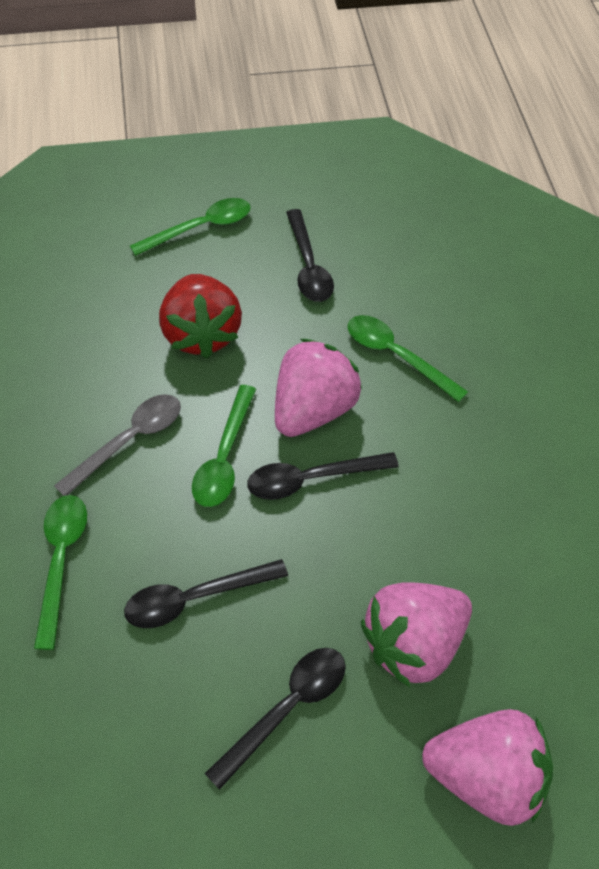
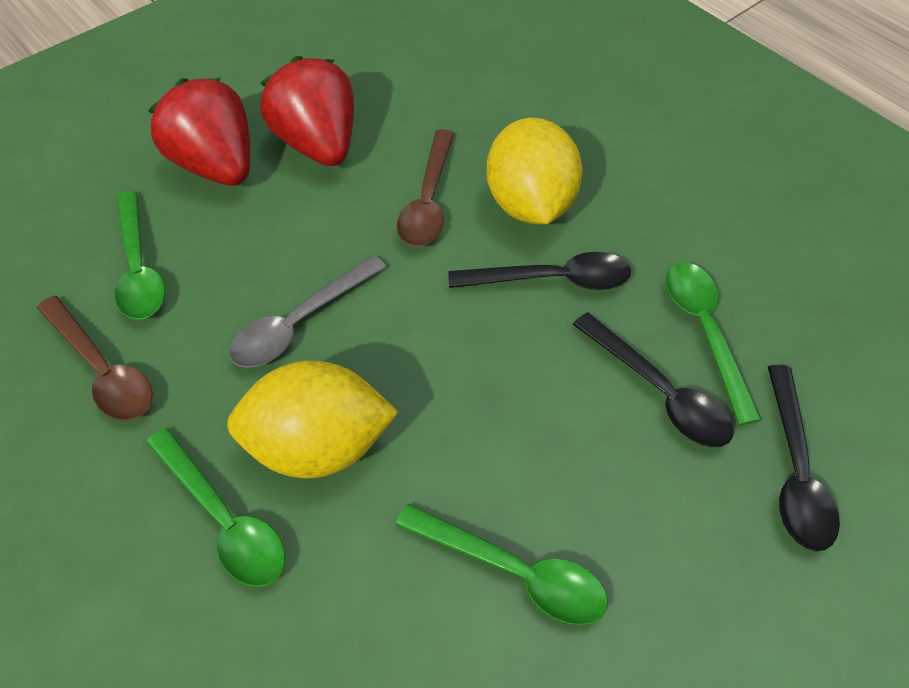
black spoon: 4 -> 3
brown spoon: 0 -> 2
pink strawberry: 3 -> 0
red strawberry: 1 -> 2
yellow lemon: 0 -> 2

